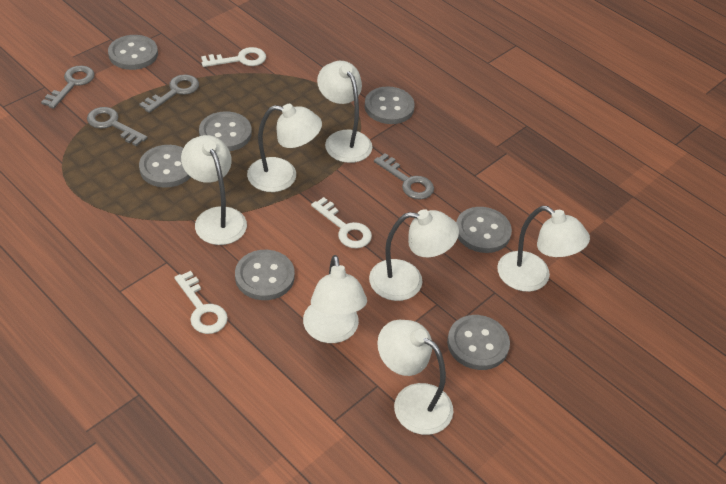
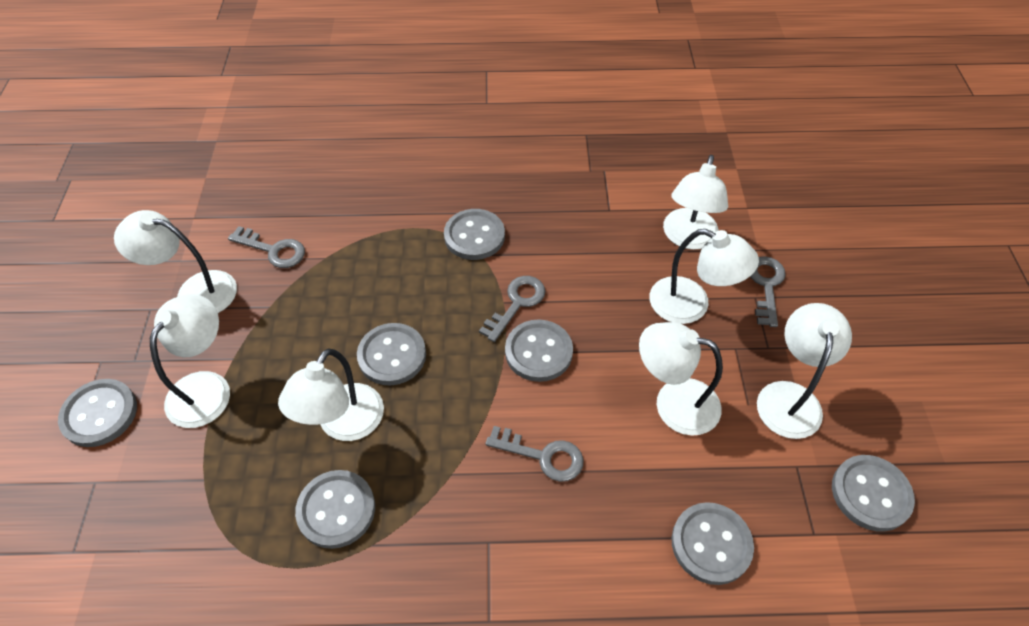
white key: 3 -> 0

